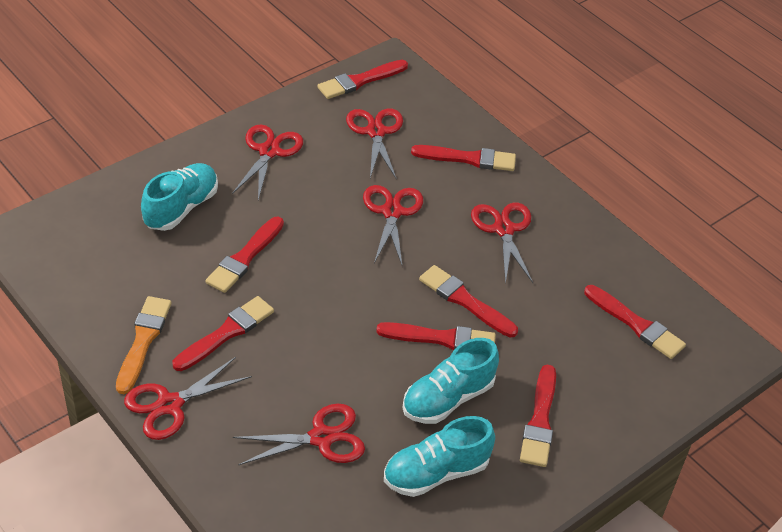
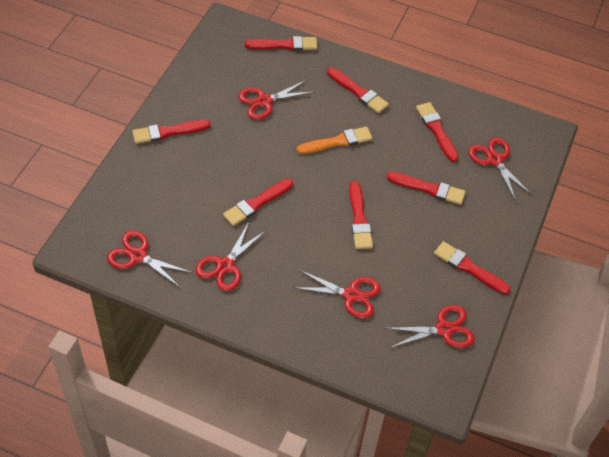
turquoise shoe: 3 -> 0

